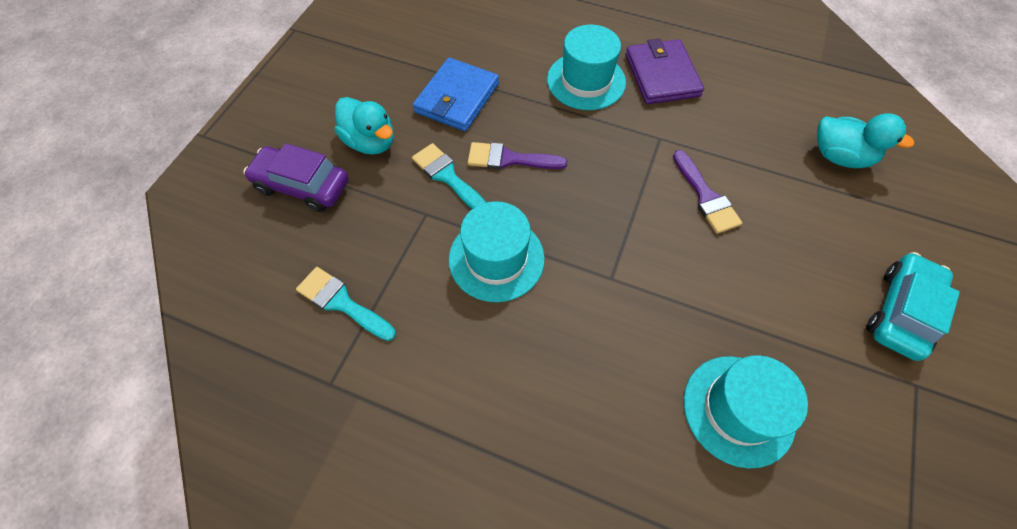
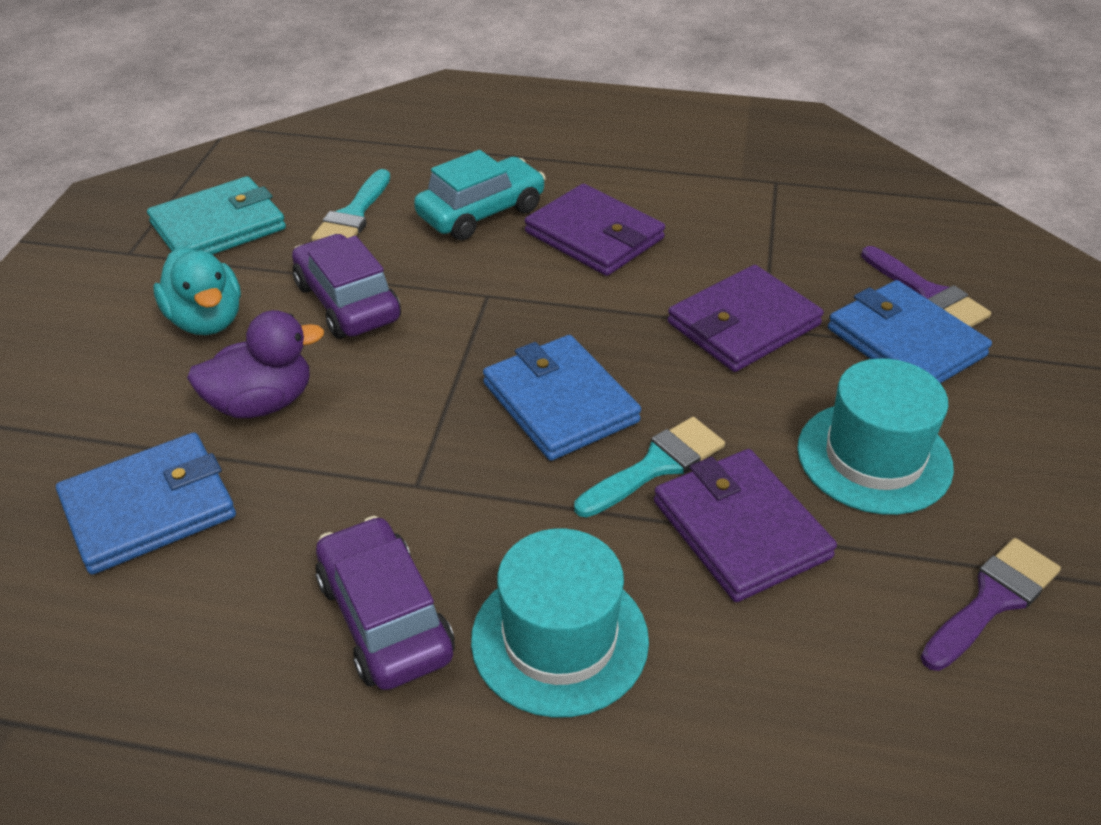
blue wallet: 1 -> 3
purple car: 1 -> 2
purple duck: 0 -> 1
purple wallet: 1 -> 3
turquoise duck: 2 -> 1
turquoise hat: 3 -> 2
turquoise wallet: 0 -> 1

